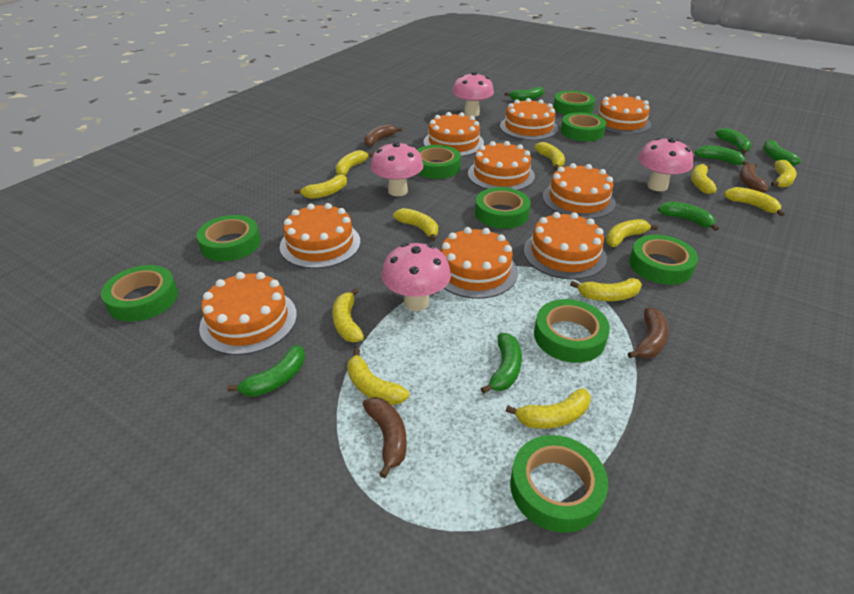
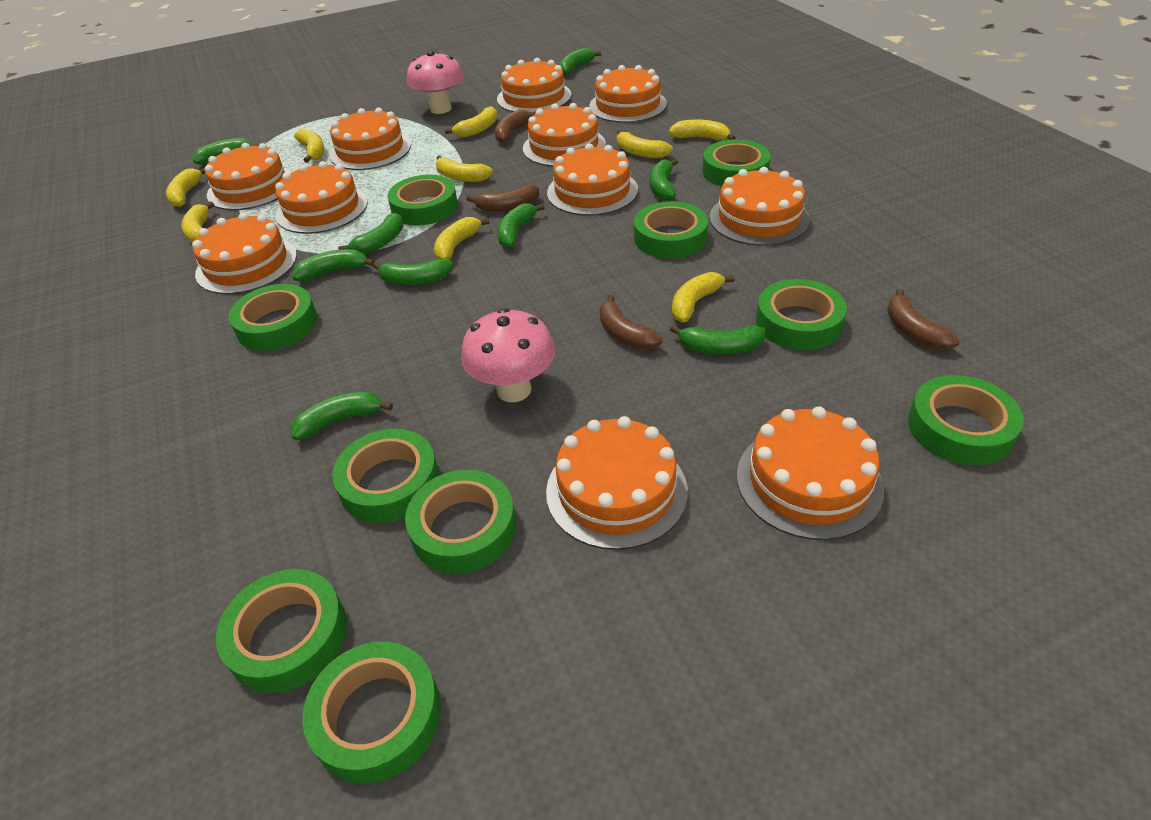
green banana: 7 -> 9
green tape: 9 -> 10
orange cake: 9 -> 11
pink mushroom: 4 -> 2
yellow banana: 12 -> 9

